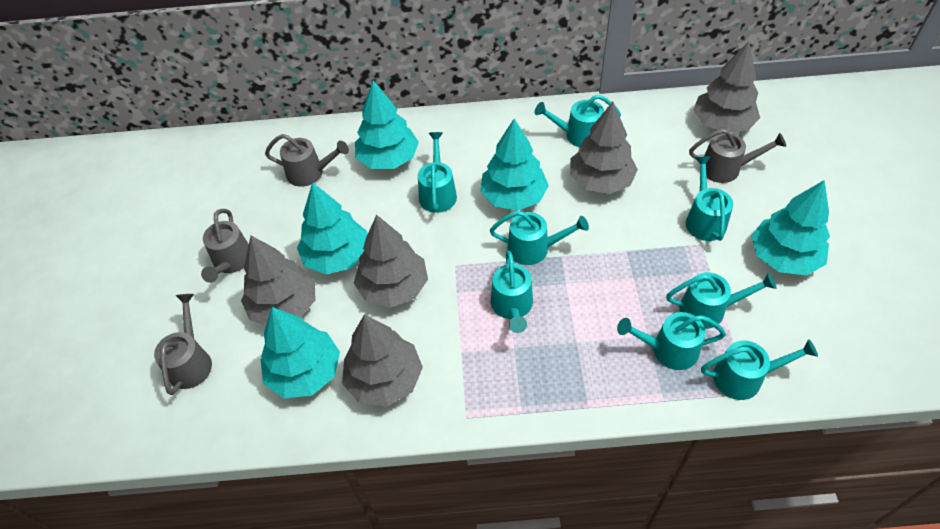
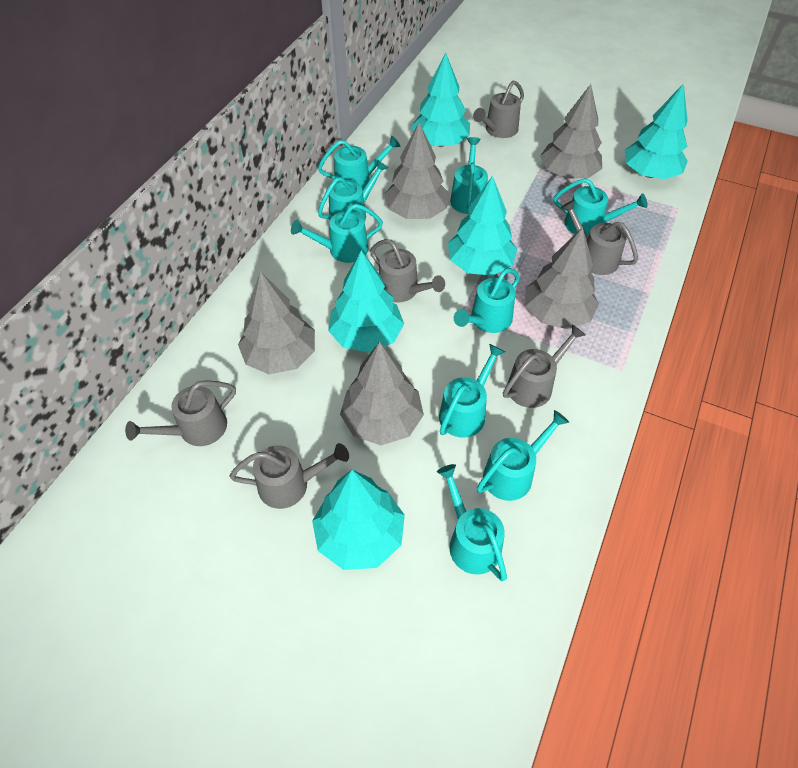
grey watering can: 4 -> 6
turquoise watering can: 8 -> 9

